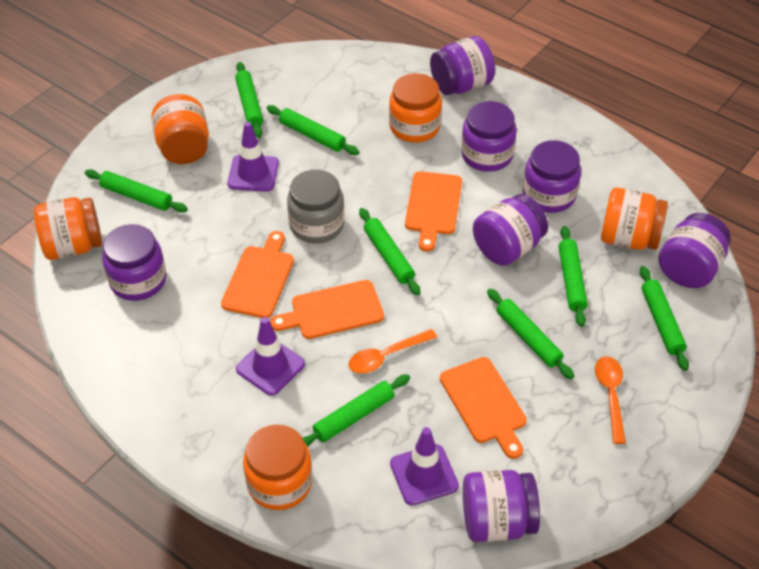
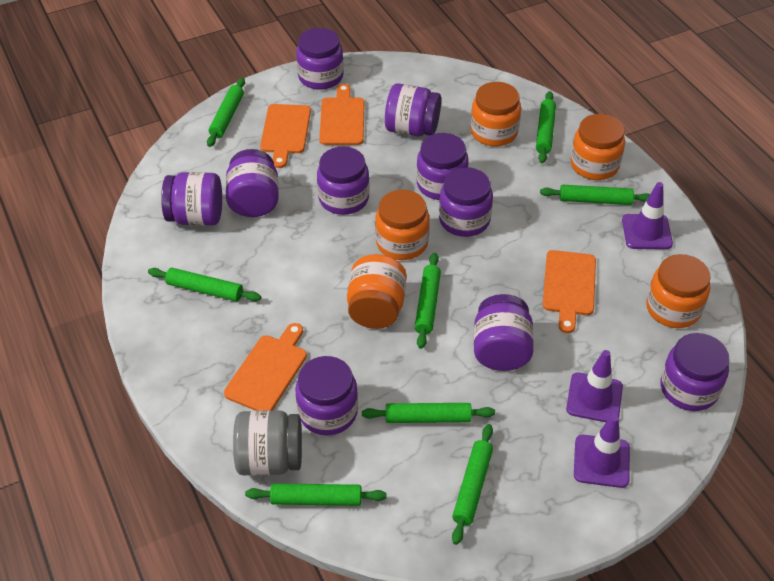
orange spoon: 2 -> 0
purple jar: 7 -> 10

